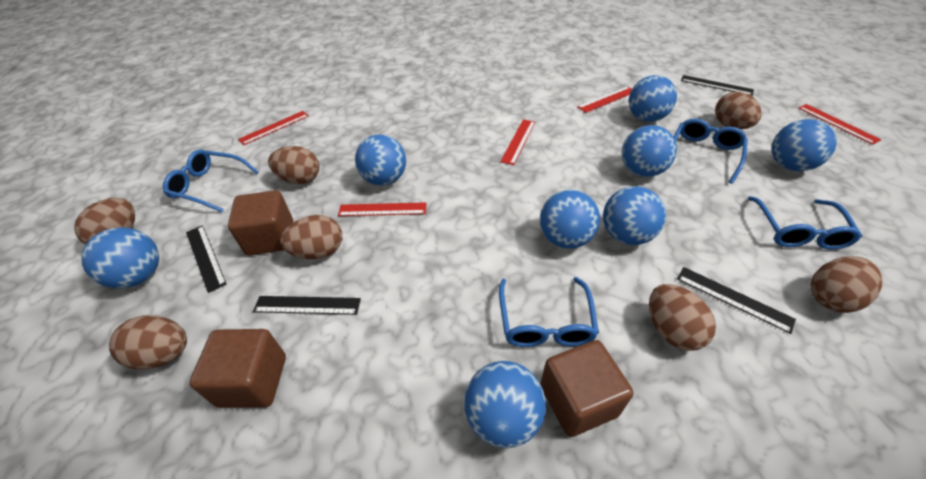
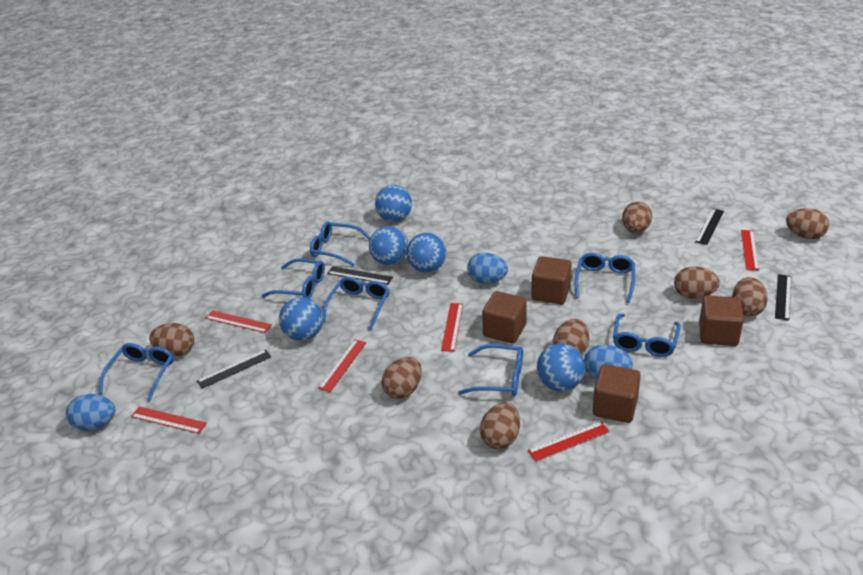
blue ball: 8 -> 5
blue egg: 0 -> 3
blue glasses: 4 -> 7
brown cube: 3 -> 4
brown egg: 7 -> 8
red ruler: 5 -> 6

